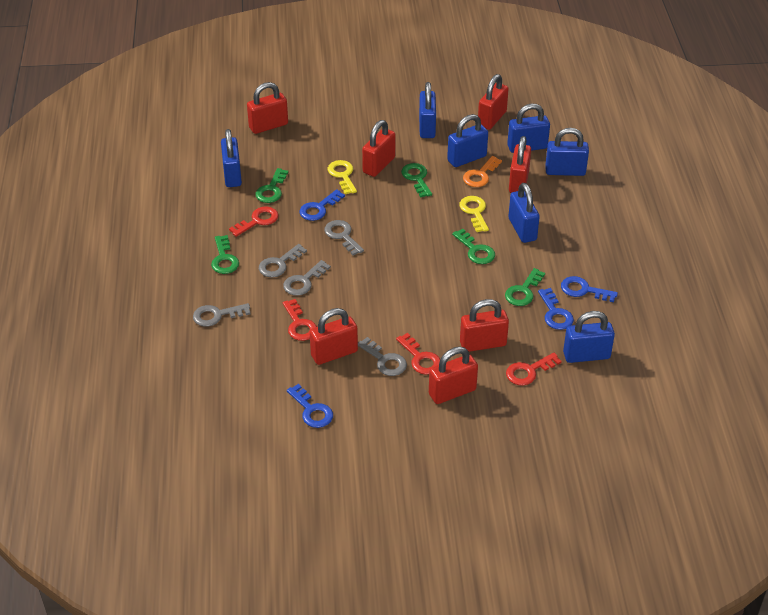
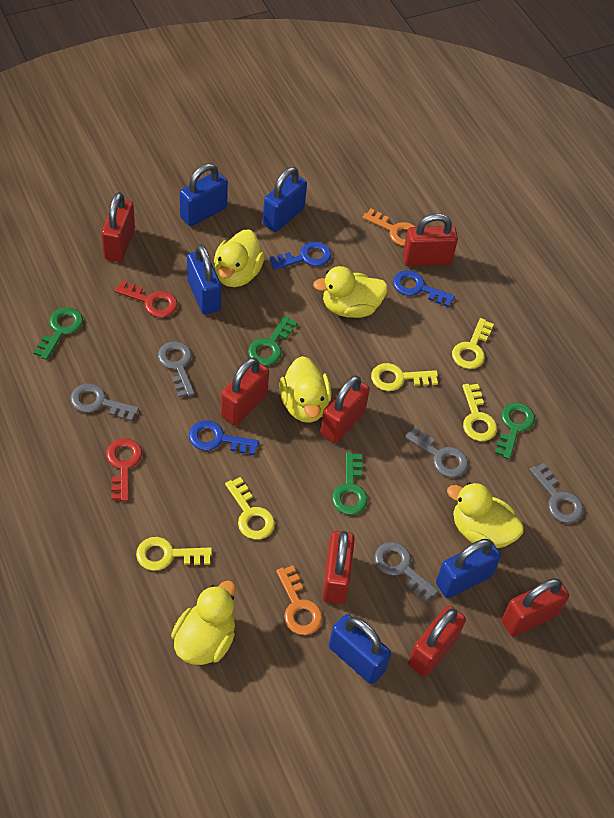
blue key: 4 -> 3
blue padlock: 7 -> 5
green key: 5 -> 4
orange key: 1 -> 2
red key: 4 -> 2
yellow duck: 0 -> 5
yellow key: 2 -> 5

